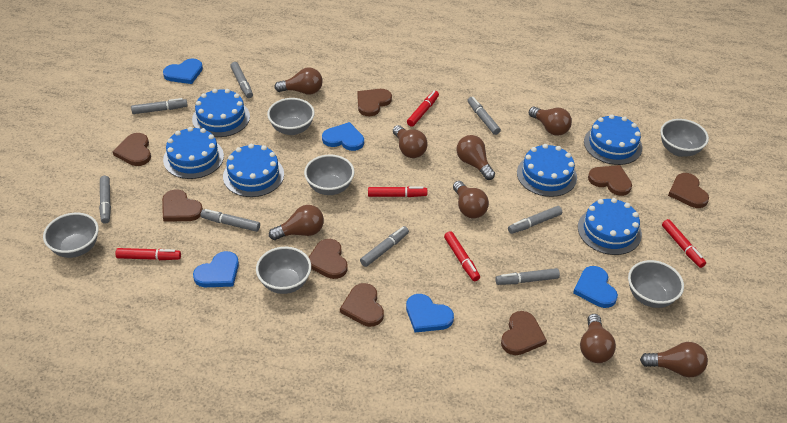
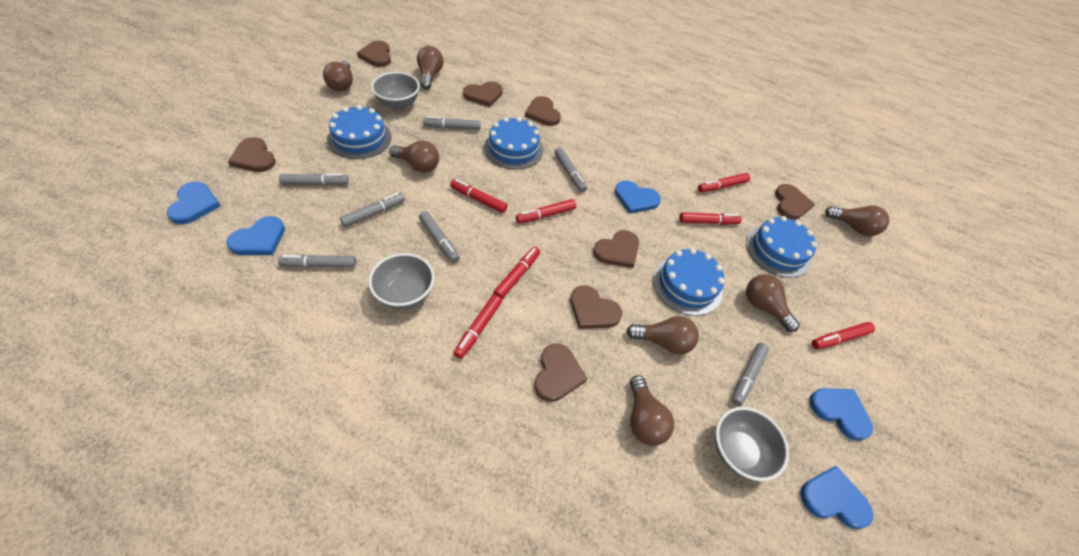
blue cake: 6 -> 4
brown light bulb: 8 -> 7
grey bowl: 6 -> 3
grey marker: 8 -> 7
red marker: 5 -> 7

